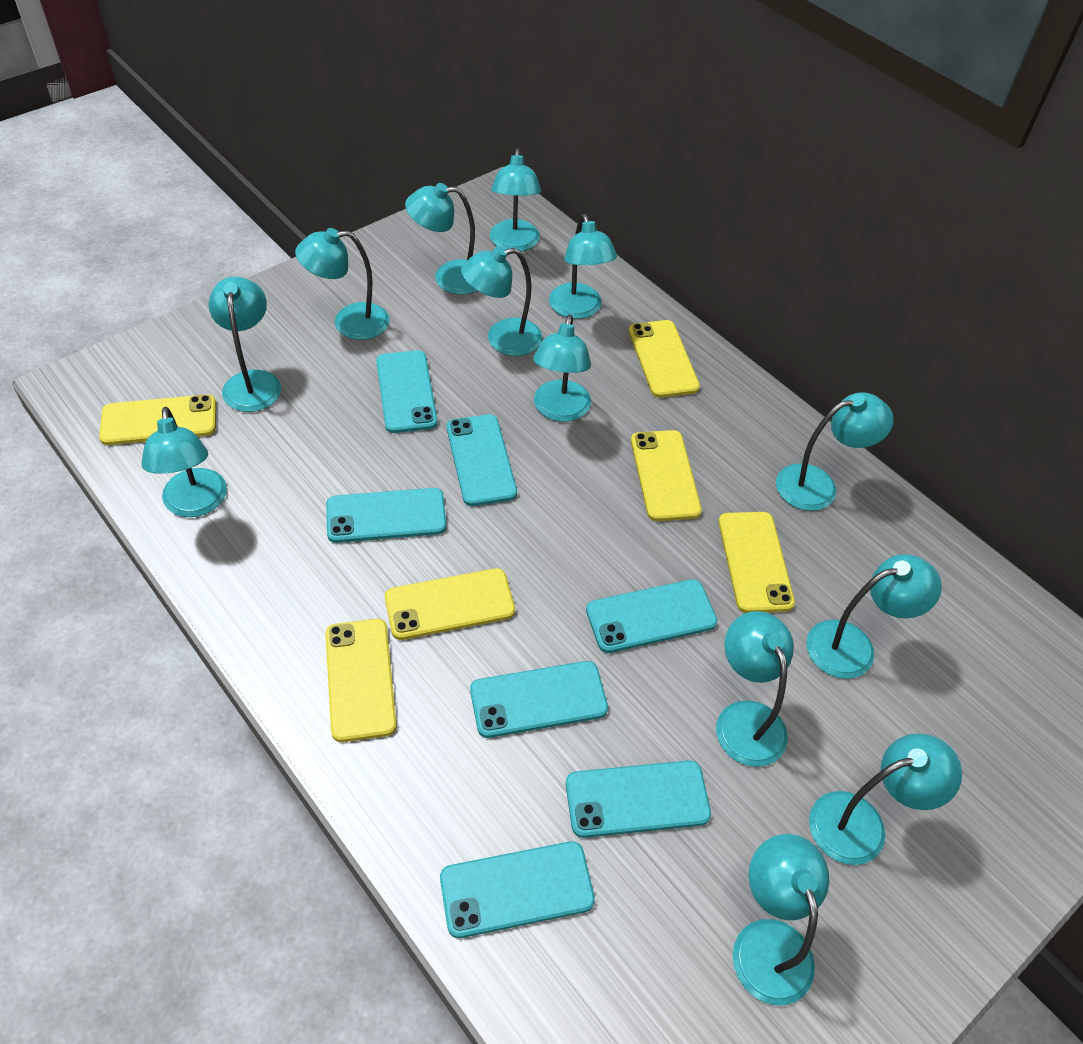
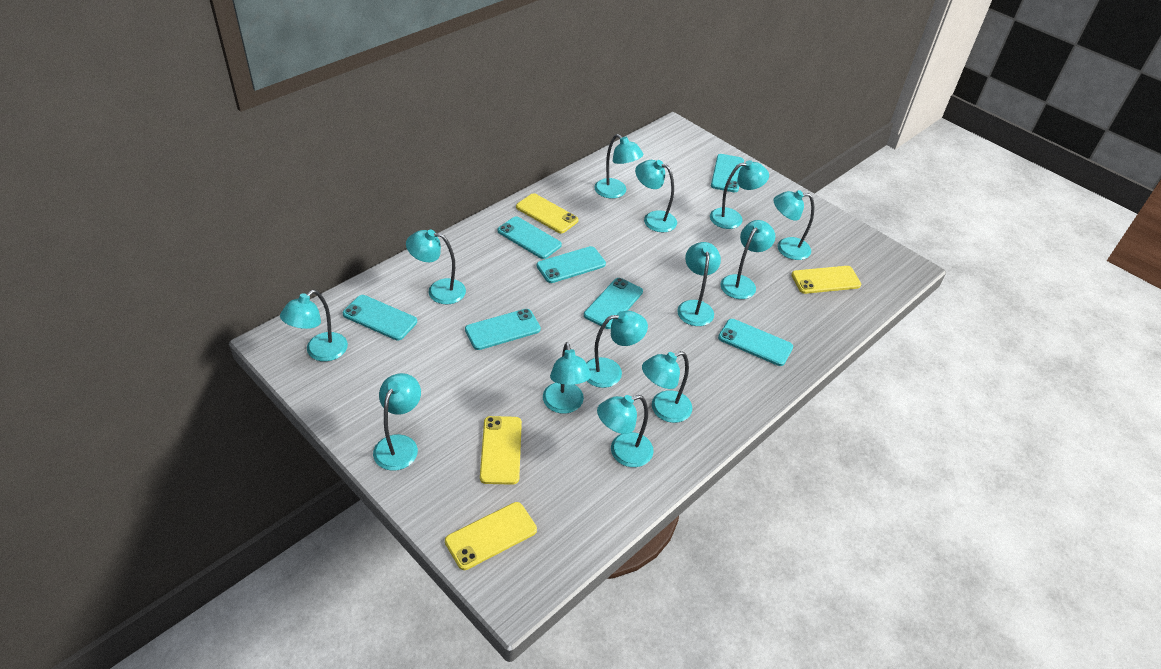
yellow phone: 6 -> 4

